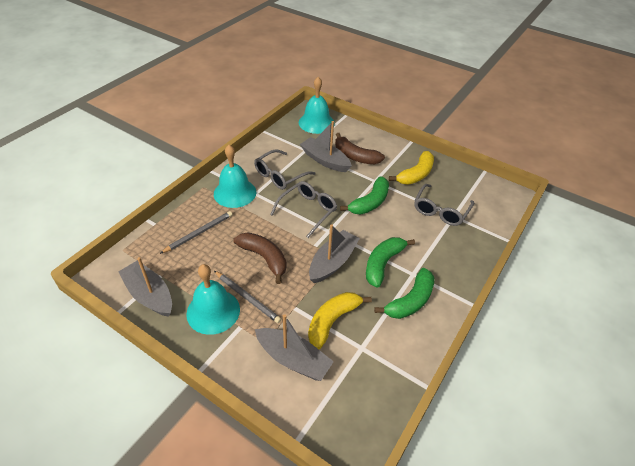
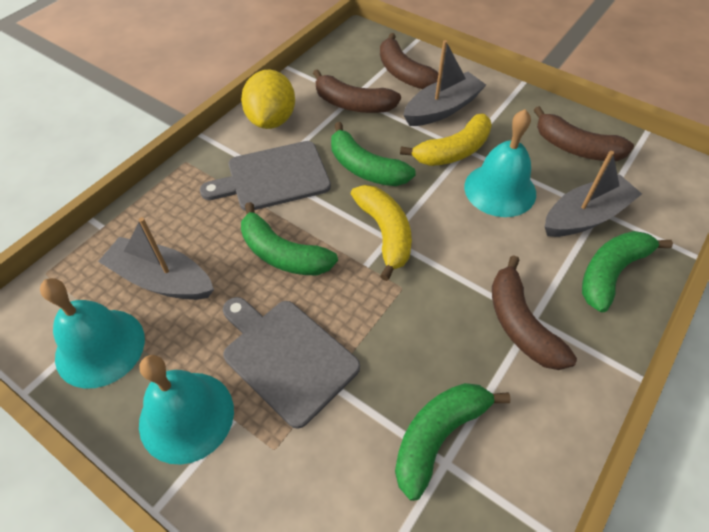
brown banana: 2 -> 4
green banana: 3 -> 4
grey boat: 4 -> 3
grey cutting board: 0 -> 2
grey glasses: 3 -> 0
grey pencil: 2 -> 0
yellow lemon: 0 -> 1

